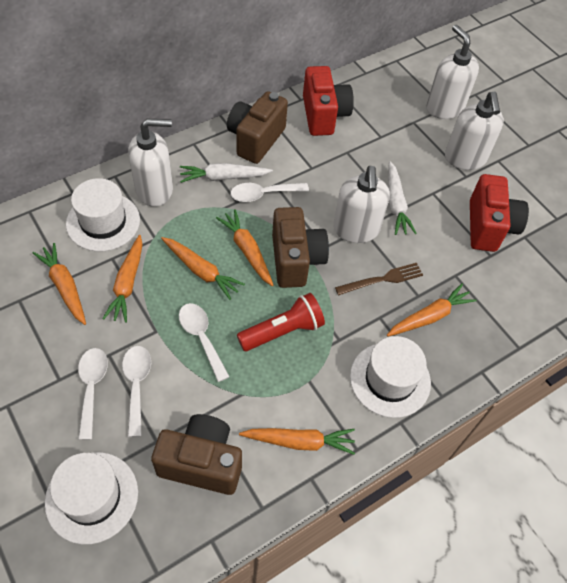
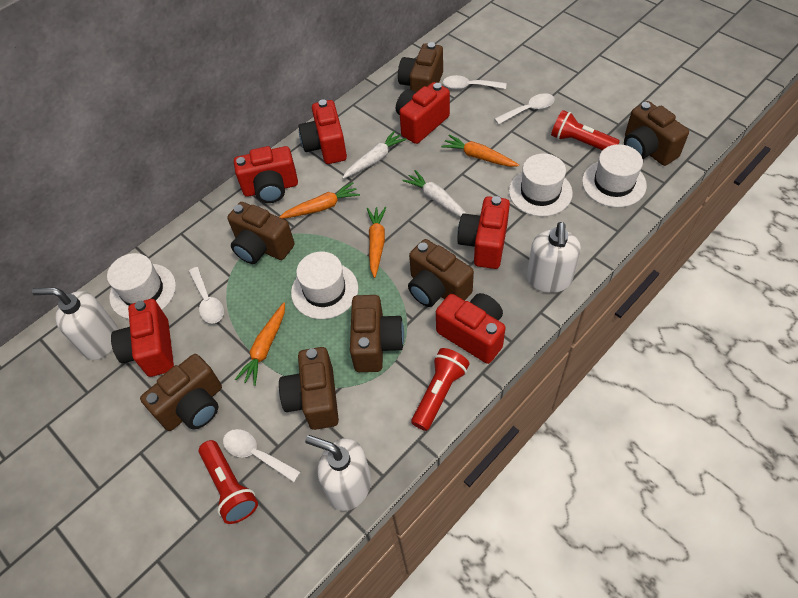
brown camera: 3 -> 7
brown fork: 1 -> 0
orange carrot: 6 -> 4
red camera: 2 -> 6
red flashlight: 1 -> 3
white hat: 3 -> 4
white soap dispenser: 4 -> 3

